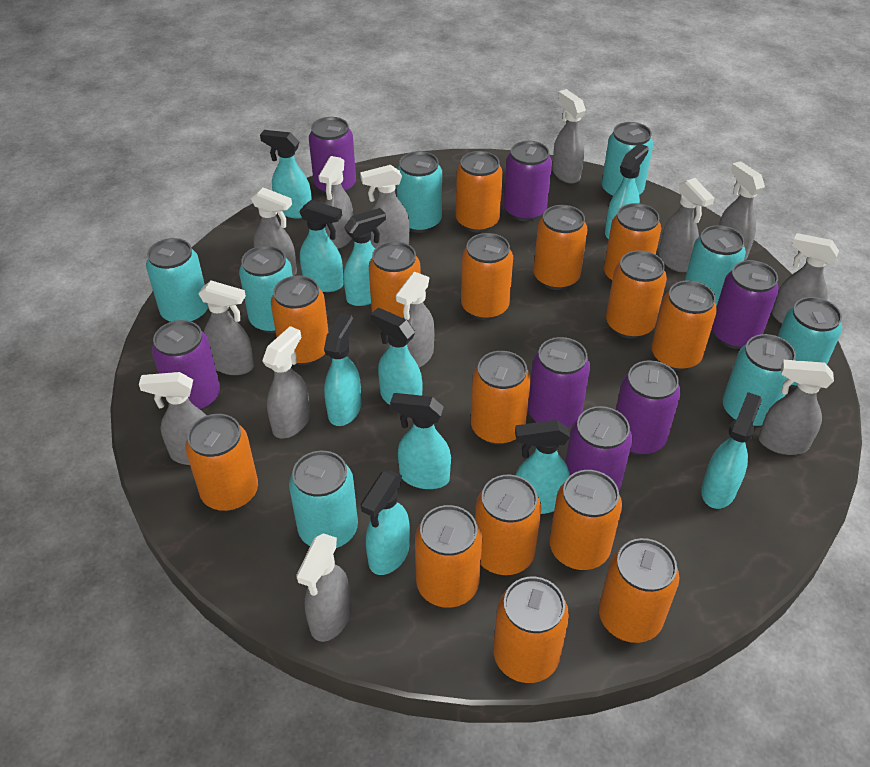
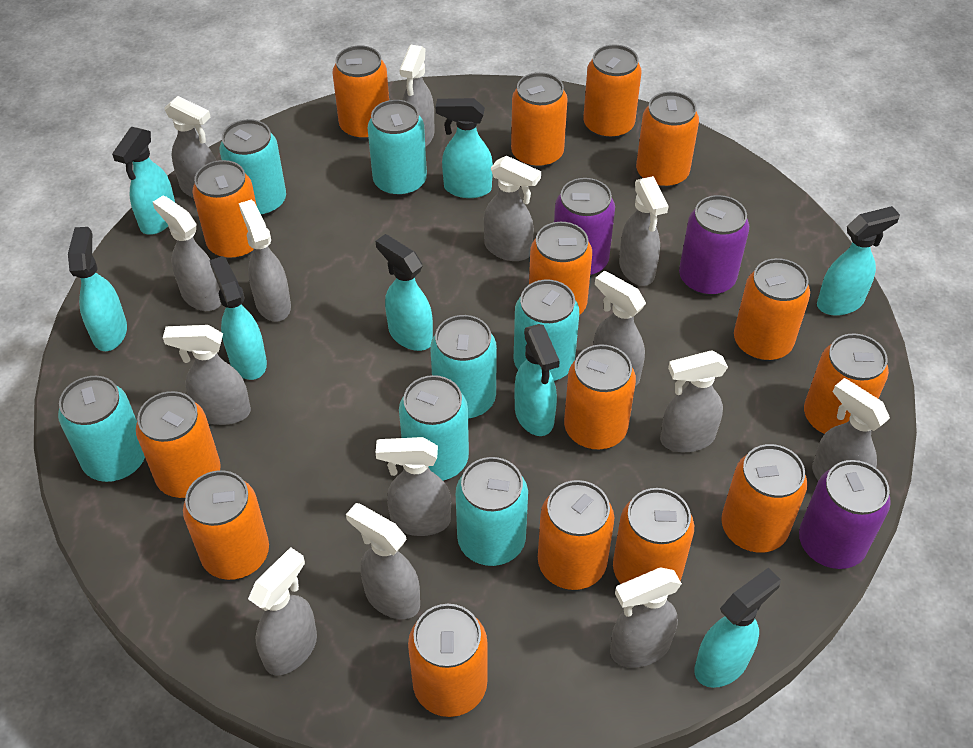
grey spray bottle: 13 -> 14
purple can: 7 -> 3
turquoise can: 8 -> 7
turquoise spray bottle: 10 -> 8

